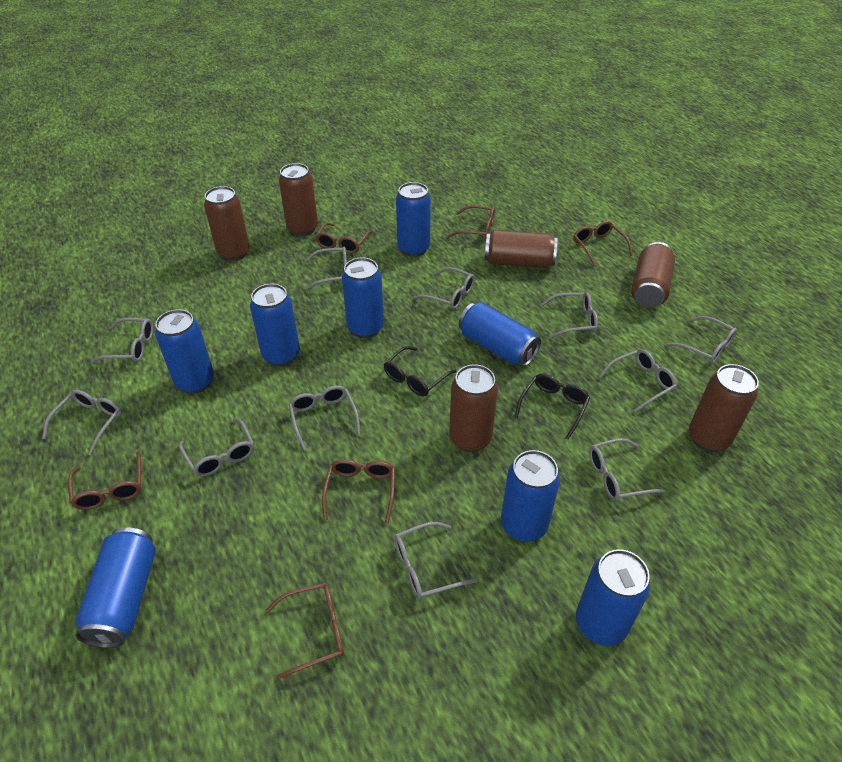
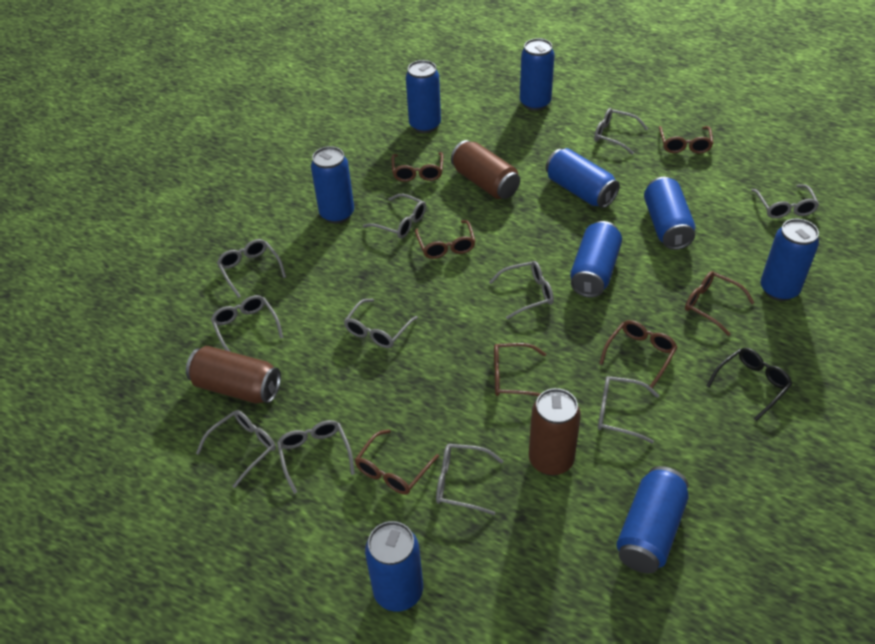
black glasses: 2 -> 1
blue can: 8 -> 9
brown can: 6 -> 3
brown glasses: 6 -> 7

